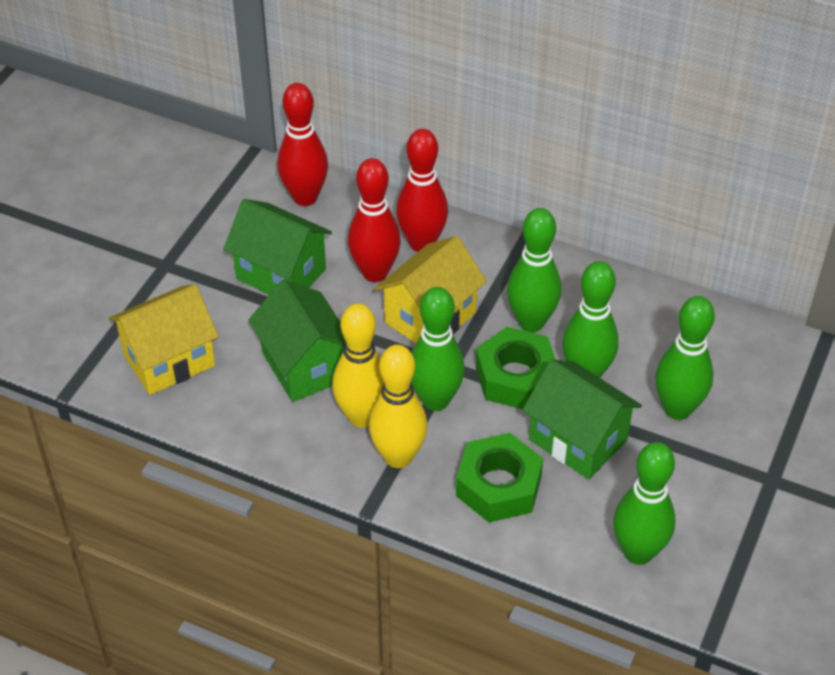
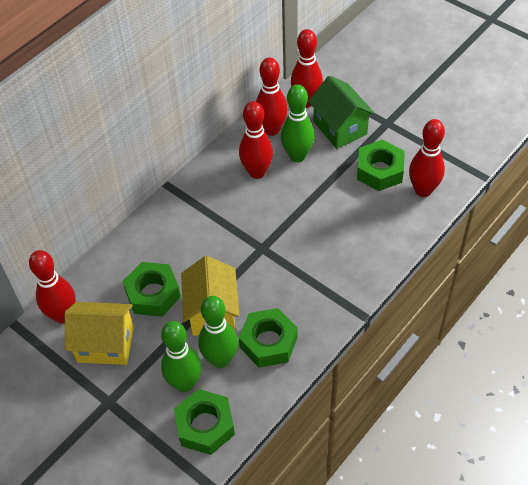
green bowling pin: 5 -> 3
green house: 3 -> 1
green nut: 2 -> 4
red bowling pin: 3 -> 5
yellow bowling pin: 2 -> 0

